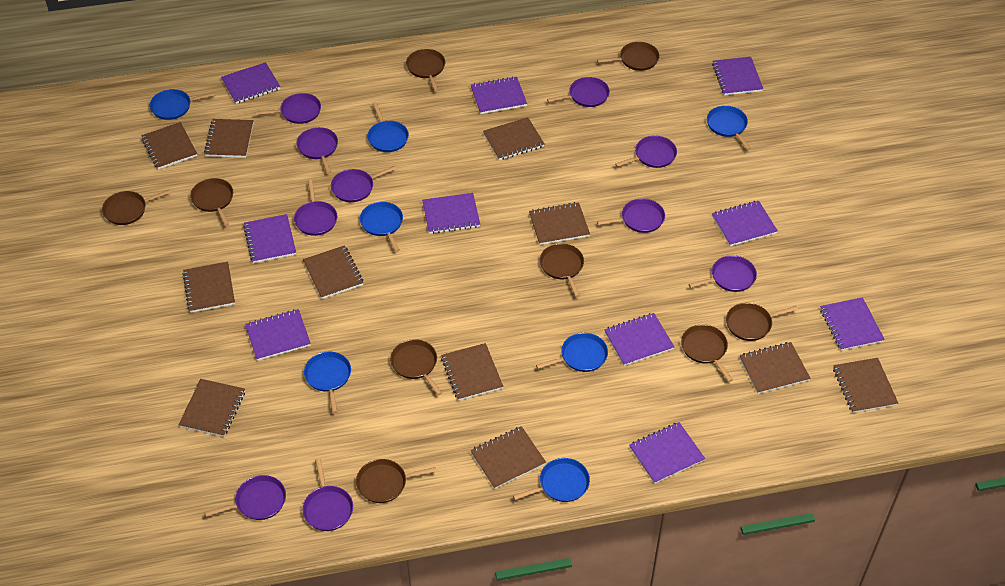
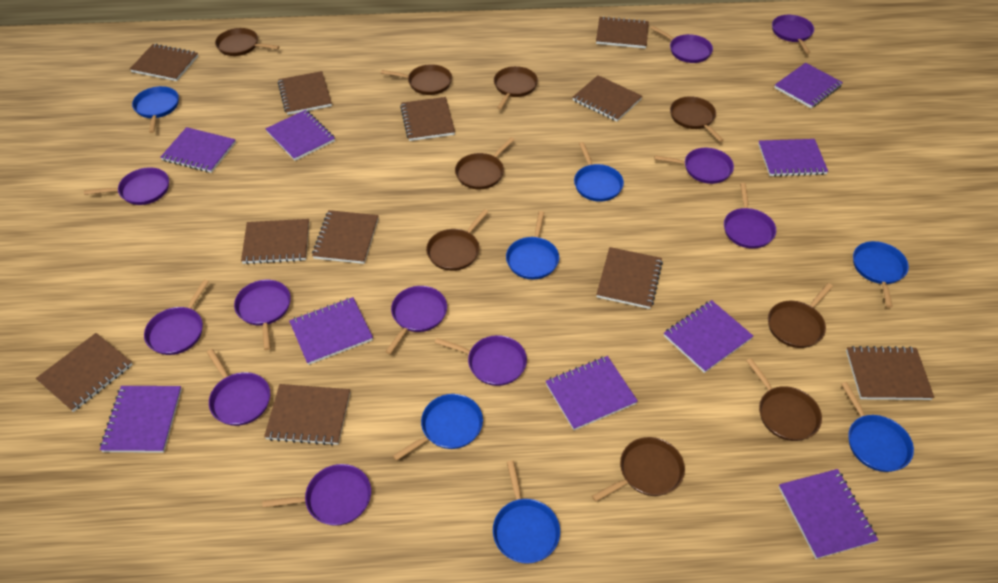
purple notebook: 10 -> 9
purple pan: 10 -> 11

